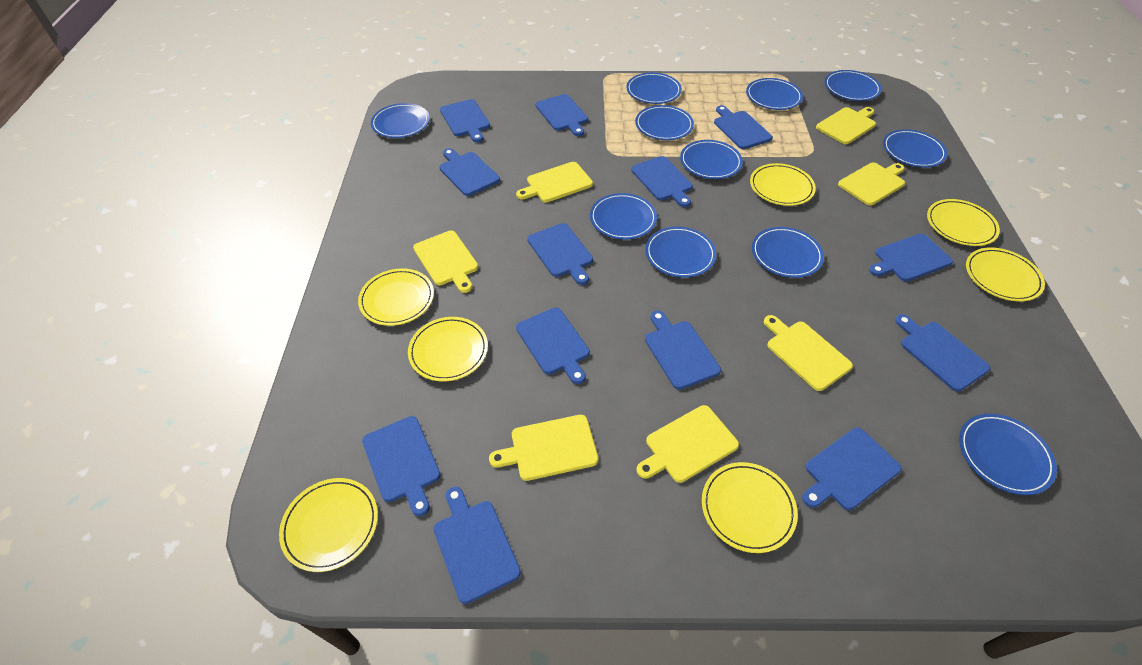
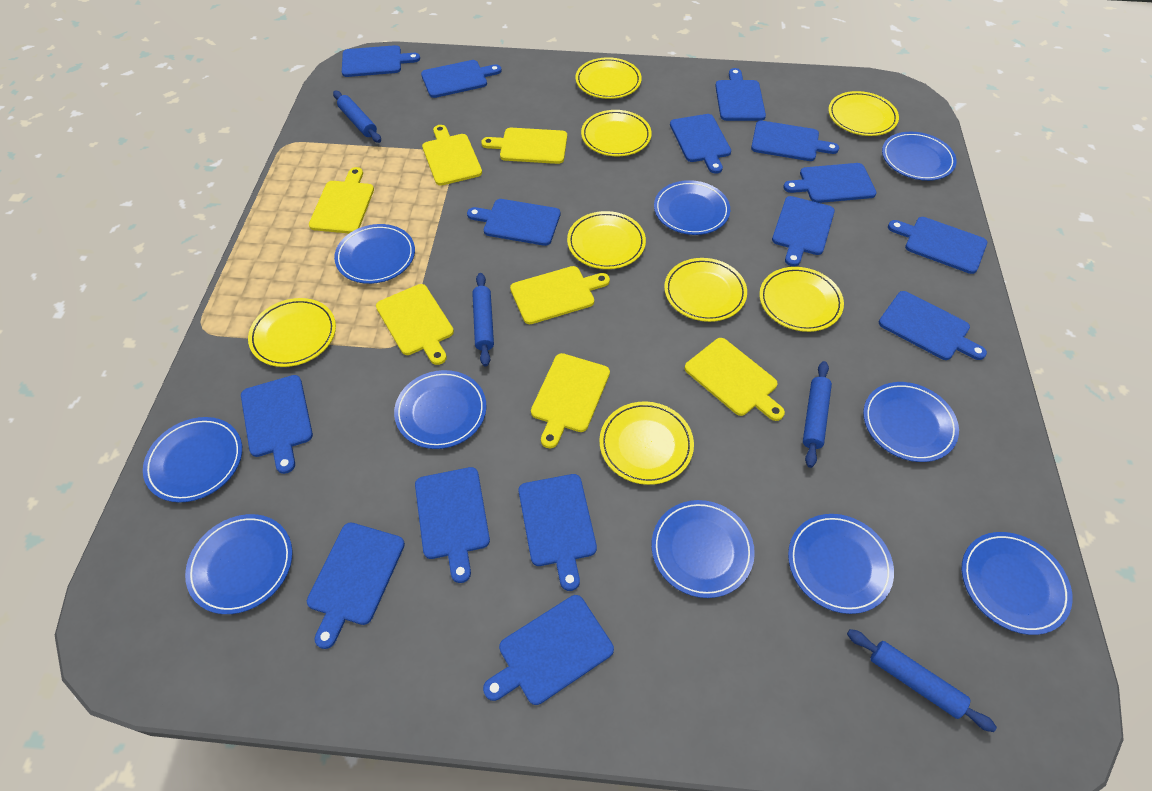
blue cutting board: 13 -> 15
blue plate: 11 -> 10
blue rolling pin: 0 -> 4
yellow plate: 7 -> 8

